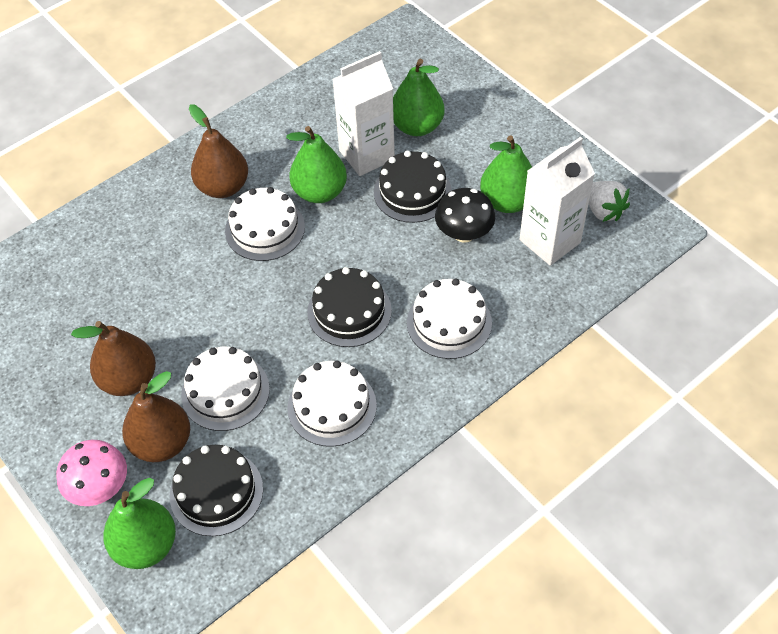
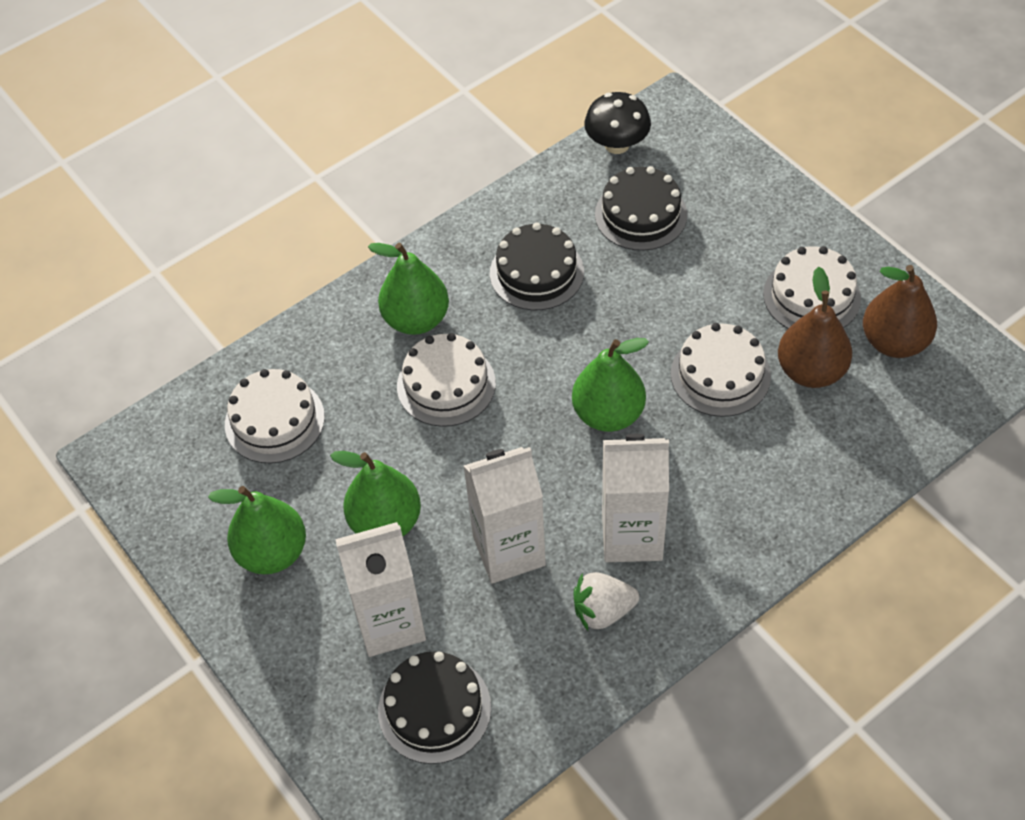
brown pear: 3 -> 2
pink mushroom: 1 -> 0
white carton: 2 -> 3

